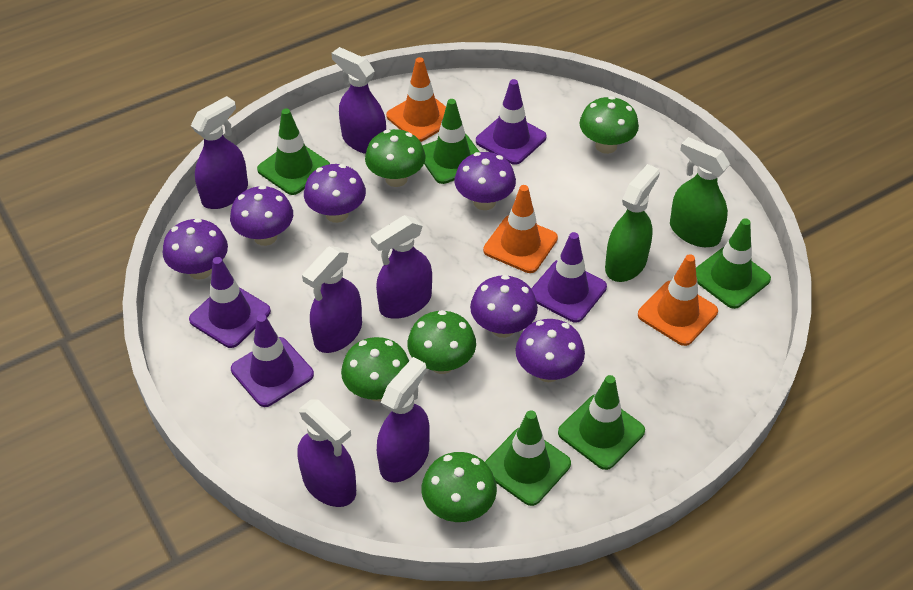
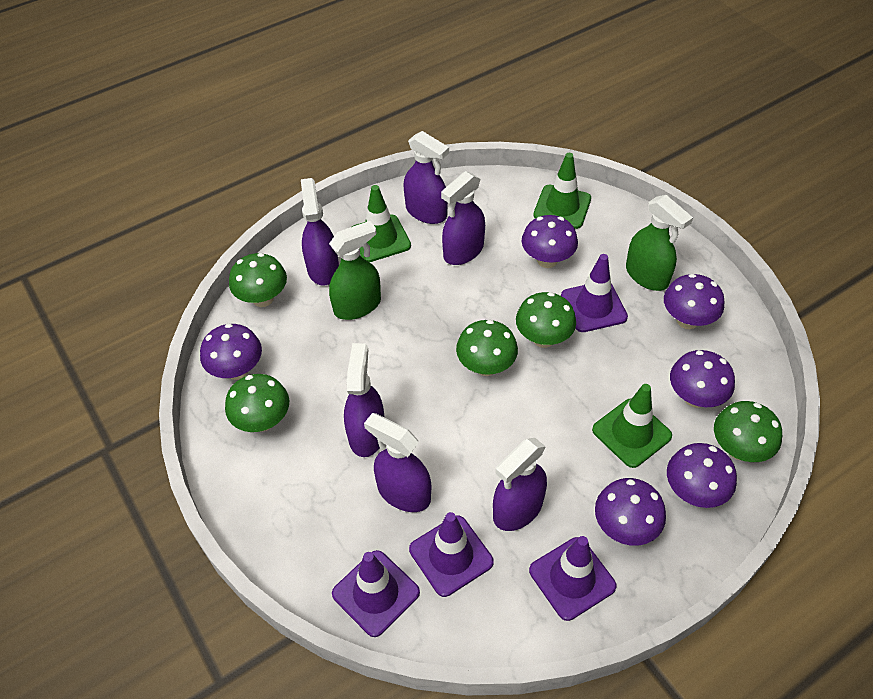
green traffic cone: 5 -> 3
orange traffic cone: 3 -> 0

